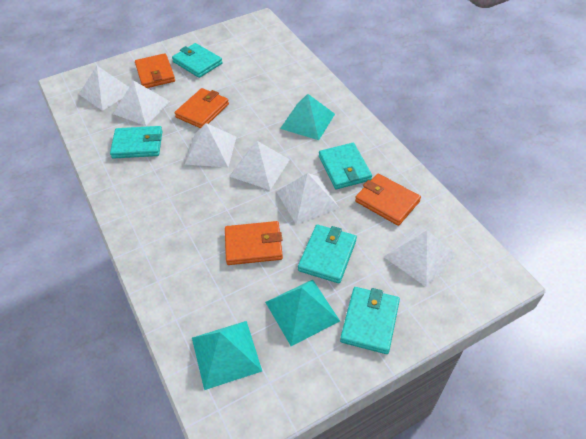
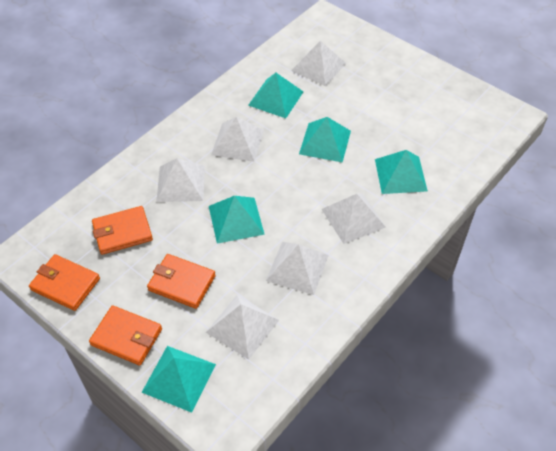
turquoise pyramid: 3 -> 5
turquoise wallet: 5 -> 0

